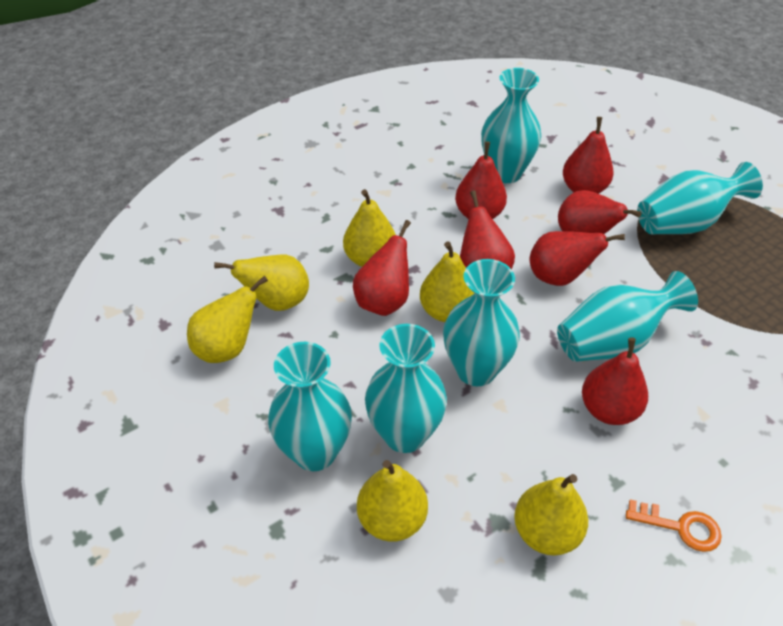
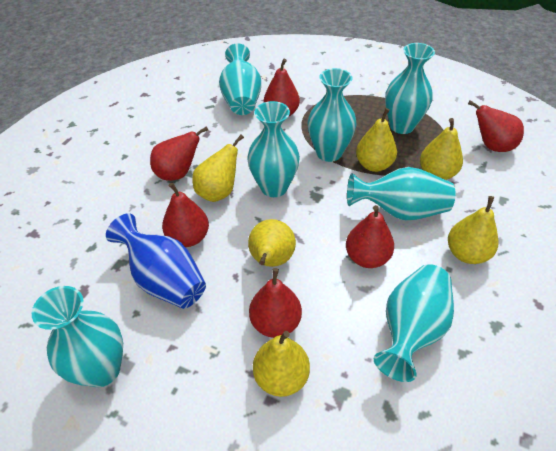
blue vase: 0 -> 1
orange key: 1 -> 0
red pear: 7 -> 6
turquoise vase: 6 -> 7

